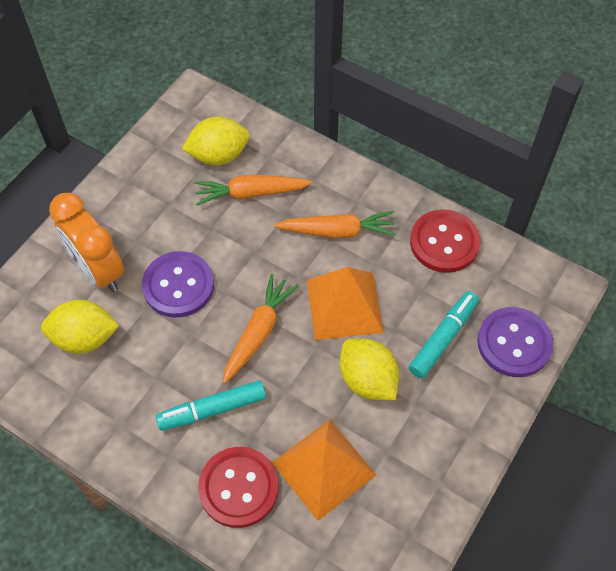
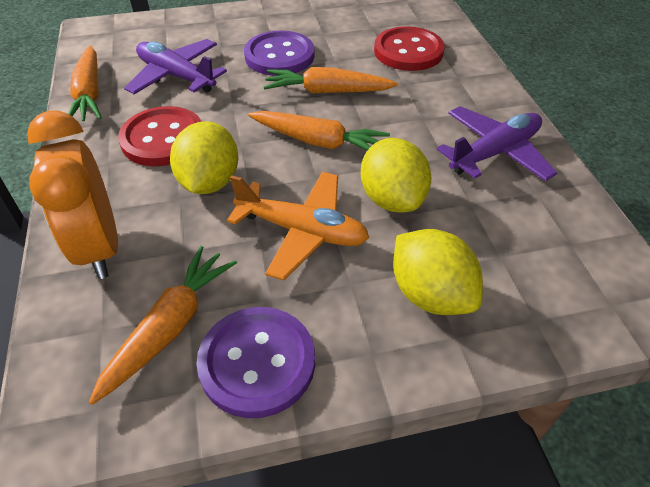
orange carrot: 3 -> 4
orange plane: 0 -> 1
orange pyramid: 2 -> 0
purple plane: 0 -> 2
turquoise marker: 2 -> 0

